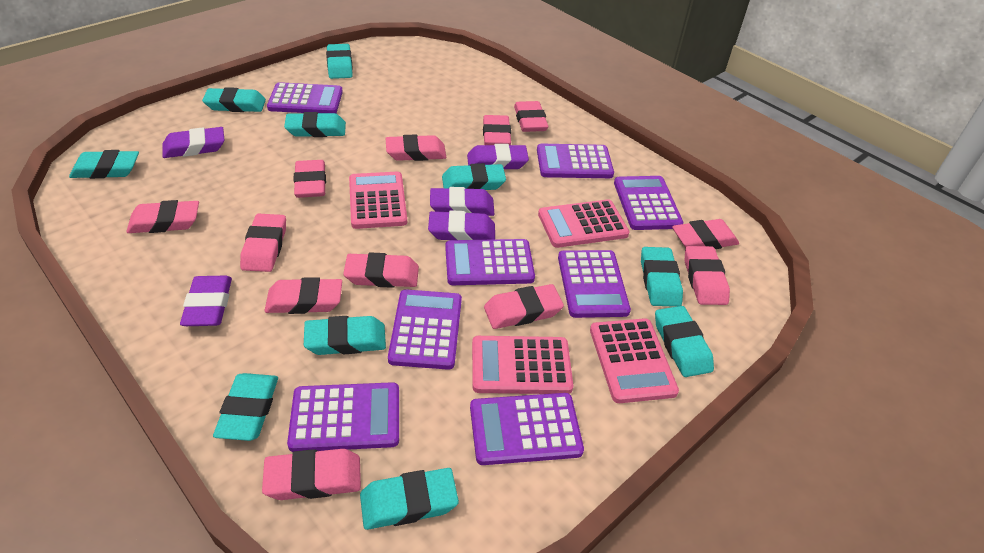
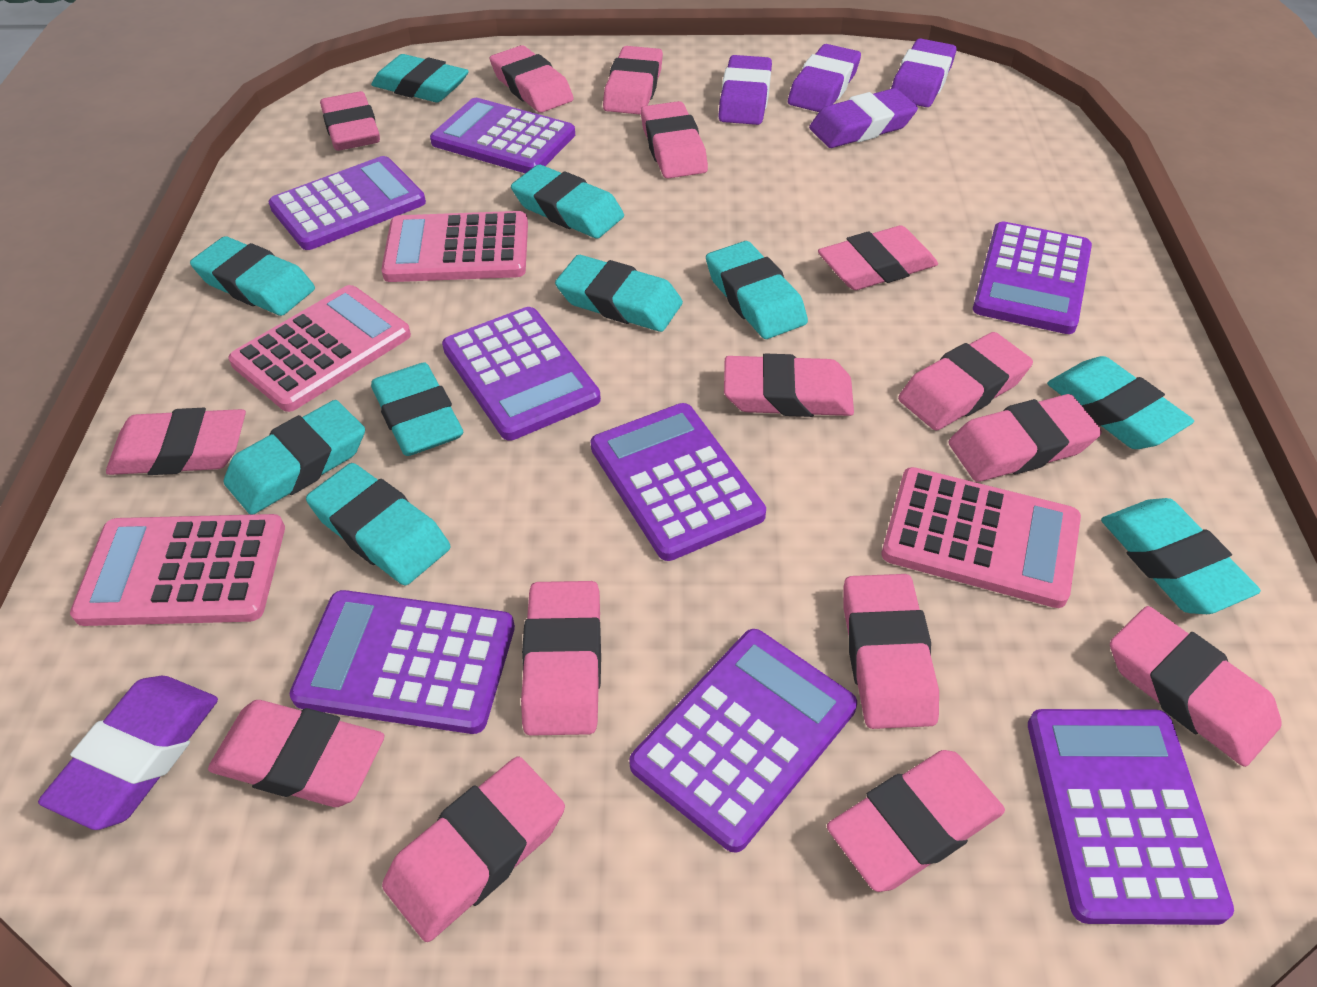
pink eraser: 12 -> 15

